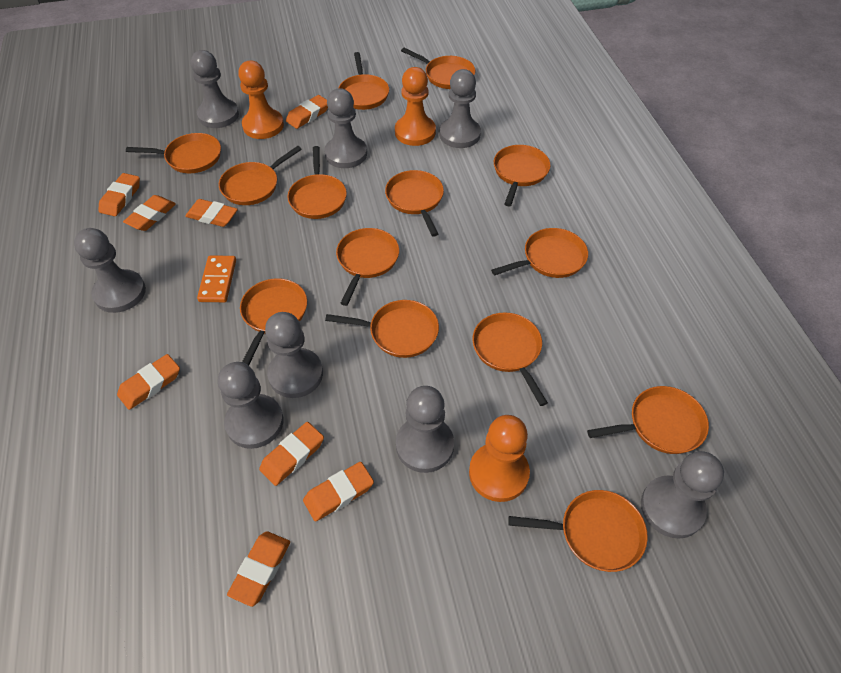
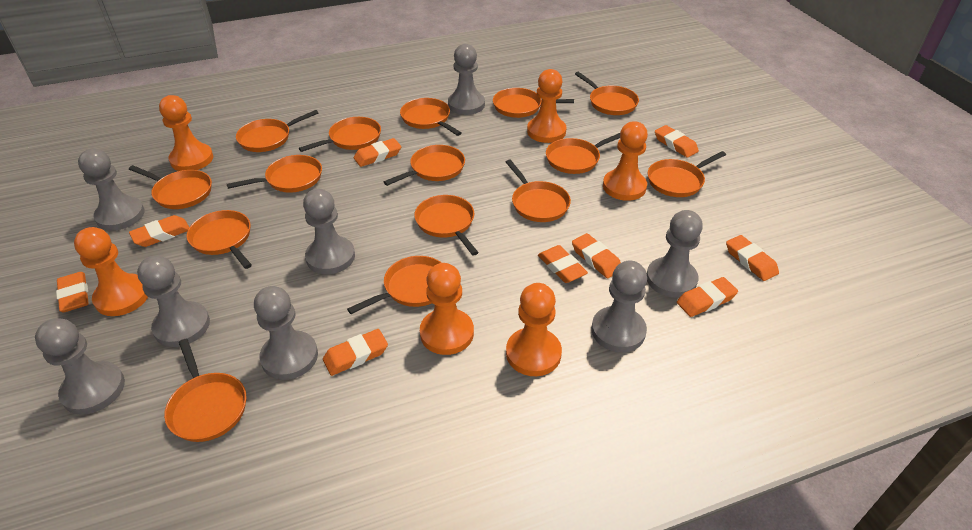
orange domino: 1 -> 0
orange eraser: 8 -> 9
orange pan: 14 -> 15
orange pawn: 3 -> 6

